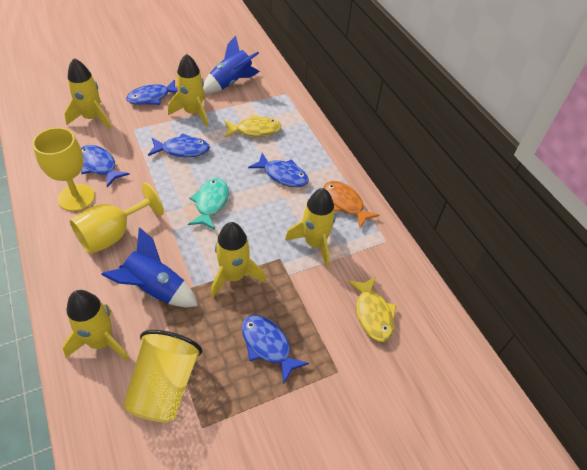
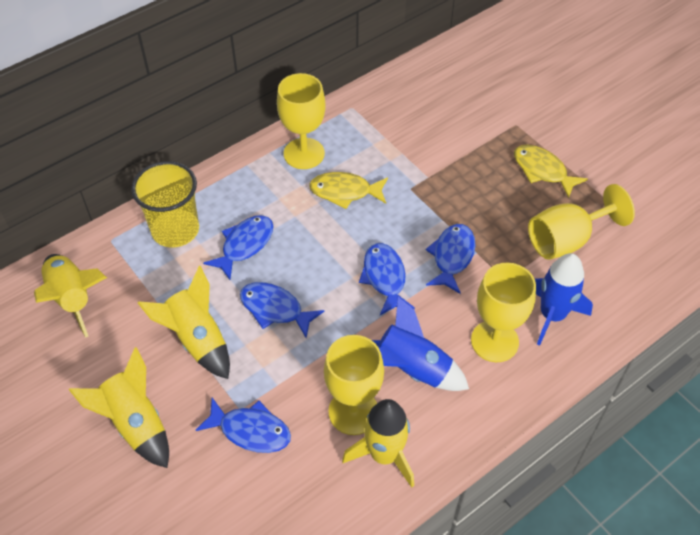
orange fish: 1 -> 0
turquoise fish: 1 -> 0
yellow goblet: 2 -> 4
yellow rocket: 5 -> 4

